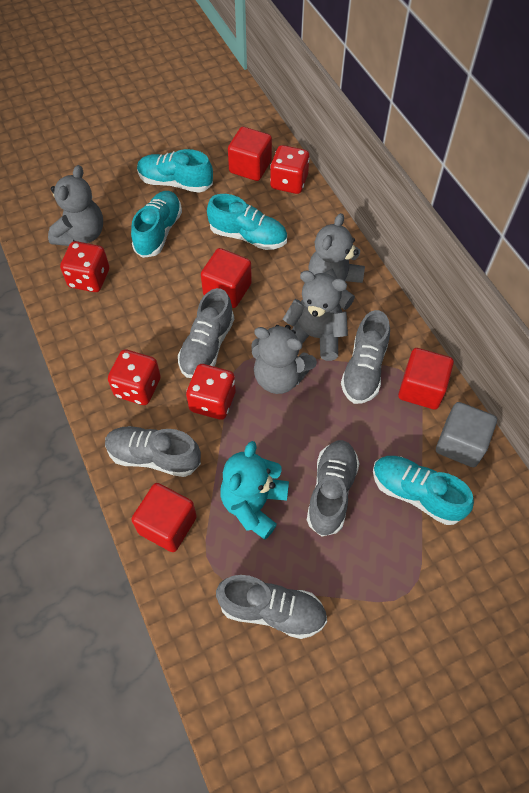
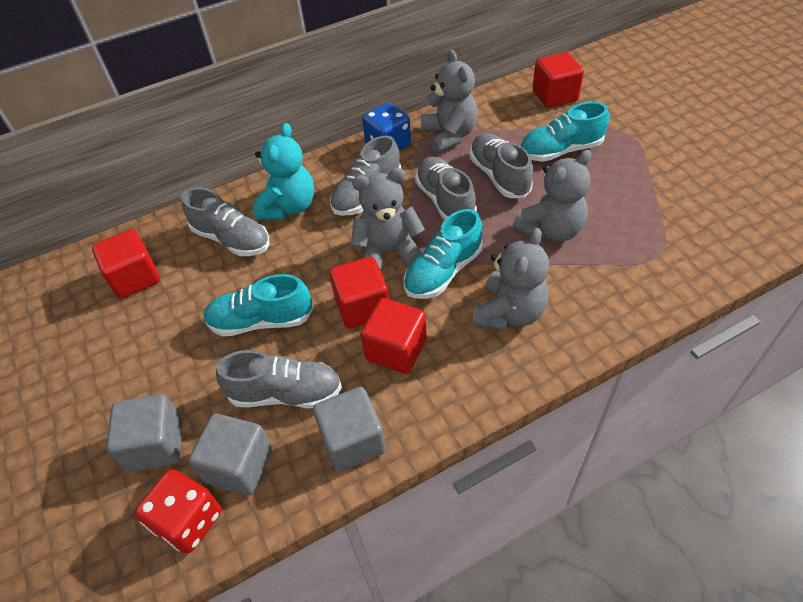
blue dice: 0 -> 1
grey cube: 1 -> 3
red dice: 4 -> 1
turquoise shoe: 4 -> 3

